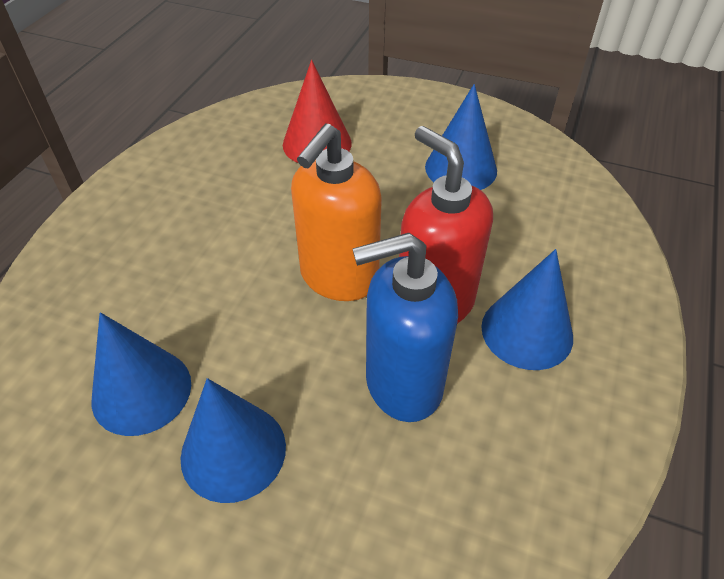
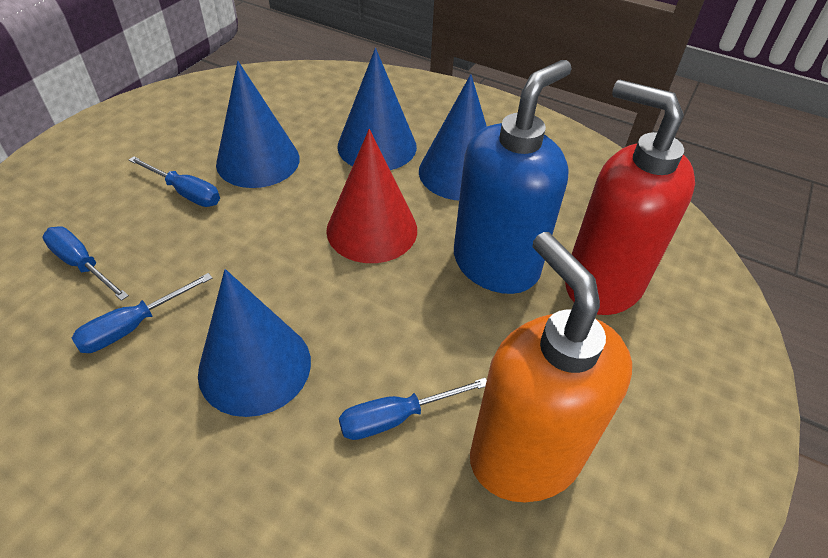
blue screwdriver: 0 -> 4

